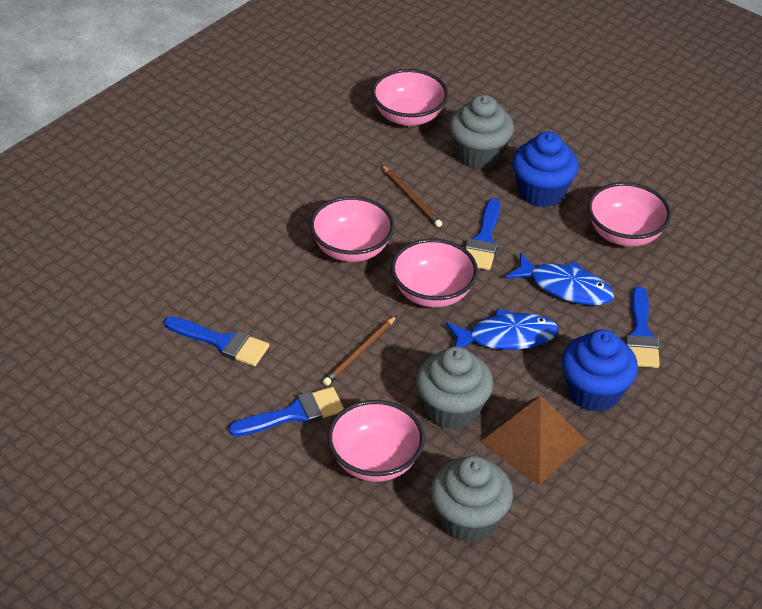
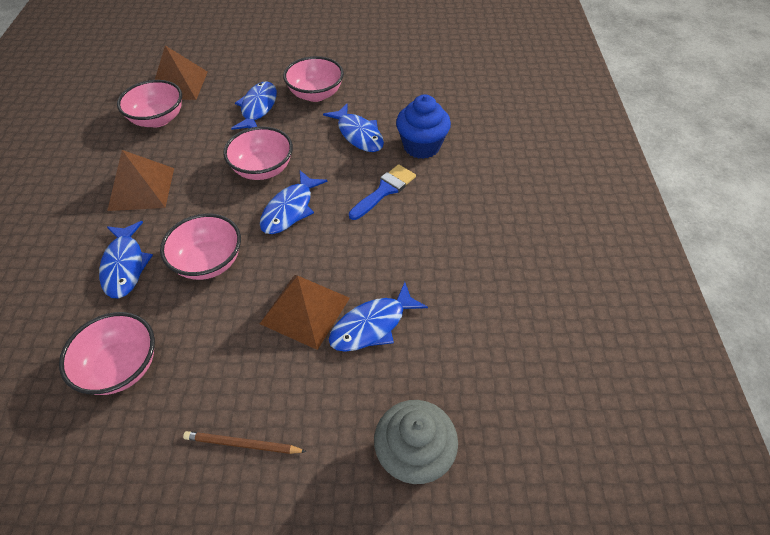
blue brush: 4 -> 1
blue cupcake: 2 -> 1
blue fish: 2 -> 5
brown pencil: 2 -> 1
brown pyramid: 1 -> 3
grey cupcake: 3 -> 1

